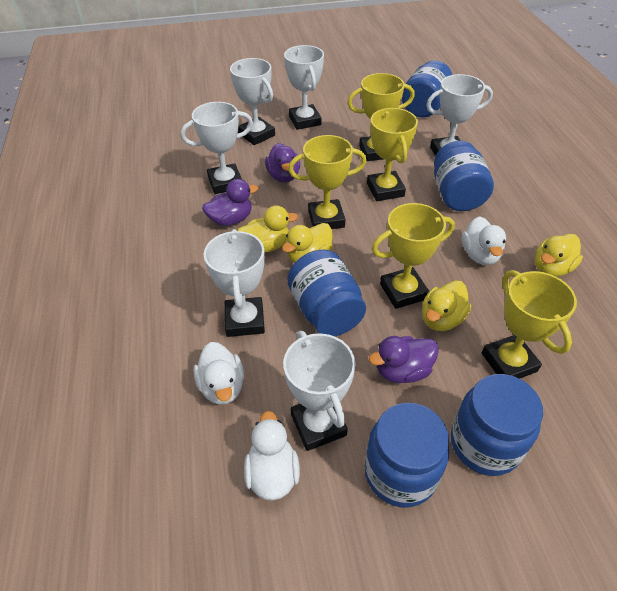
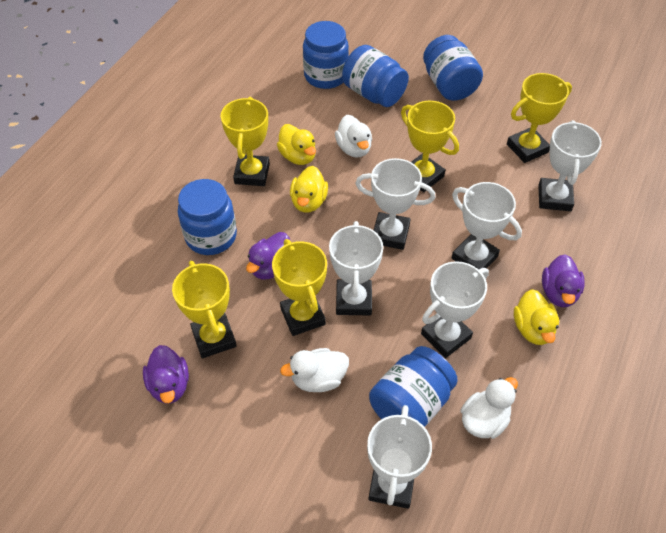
yellow duck: 4 -> 3

